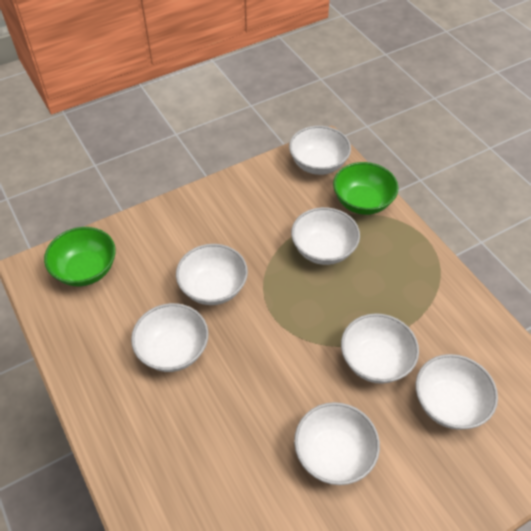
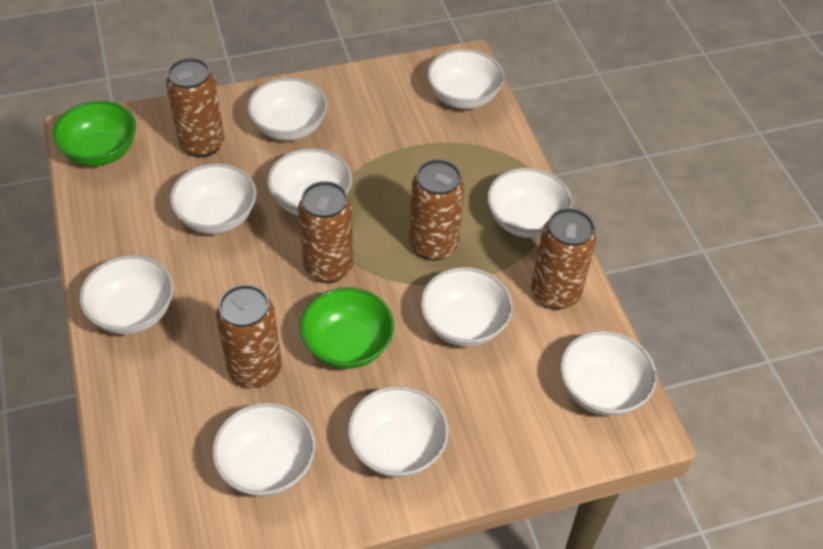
brown can: 0 -> 5
white bowl: 7 -> 10

